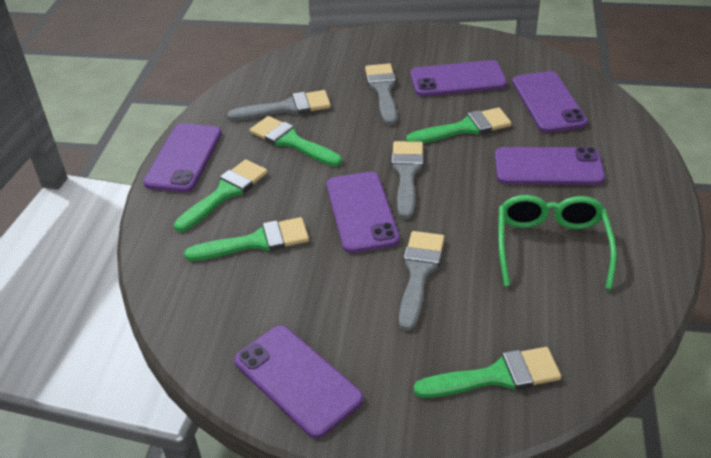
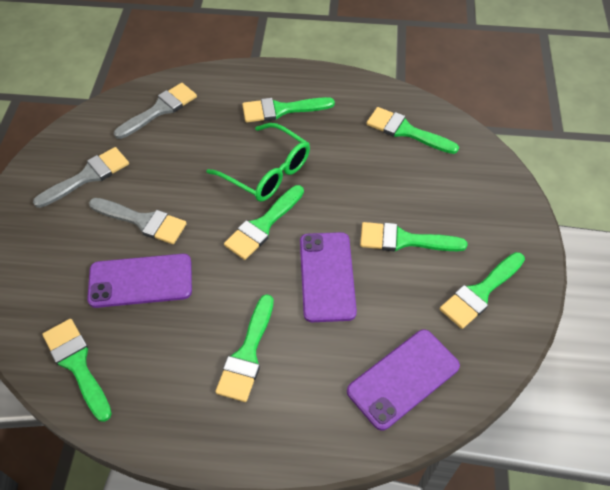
green brush: 5 -> 7
grey brush: 4 -> 3
purple phone: 6 -> 3

